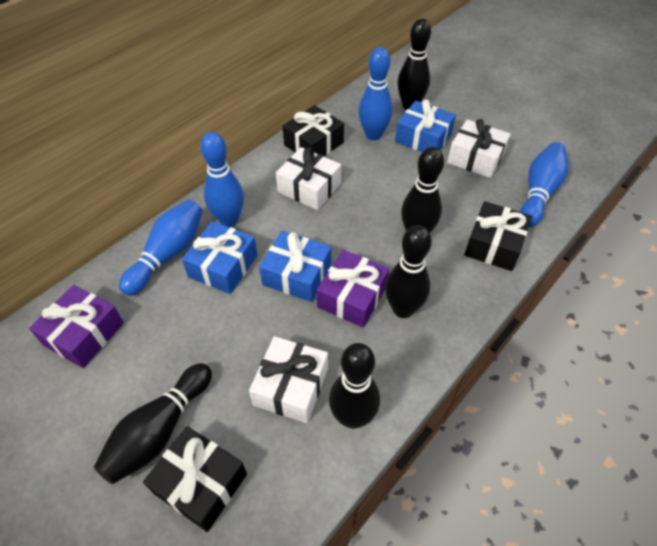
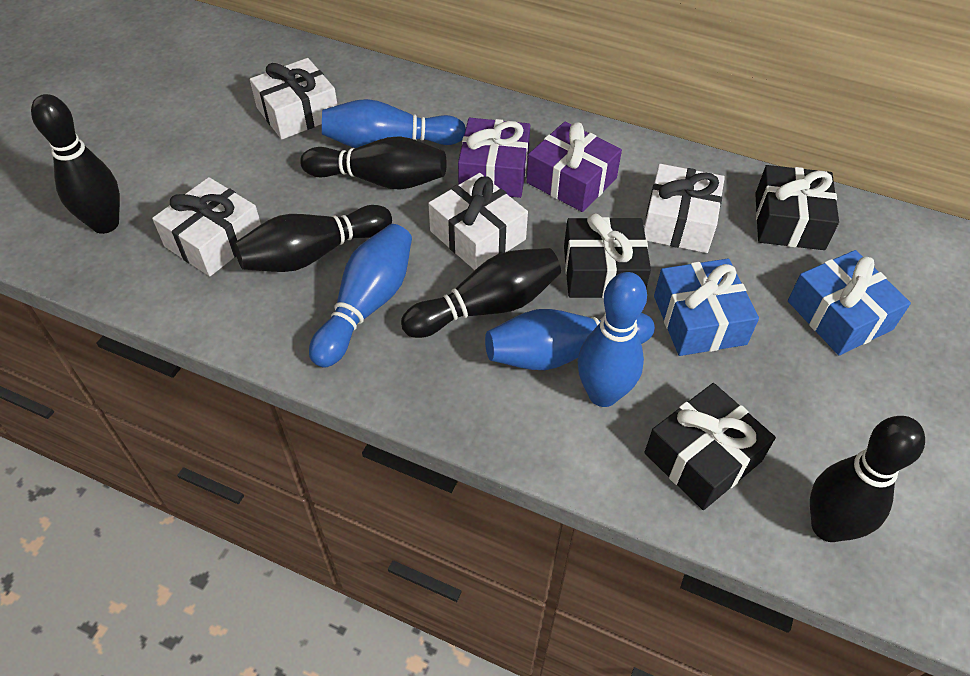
blue gift: 3 -> 2
white gift: 3 -> 4

